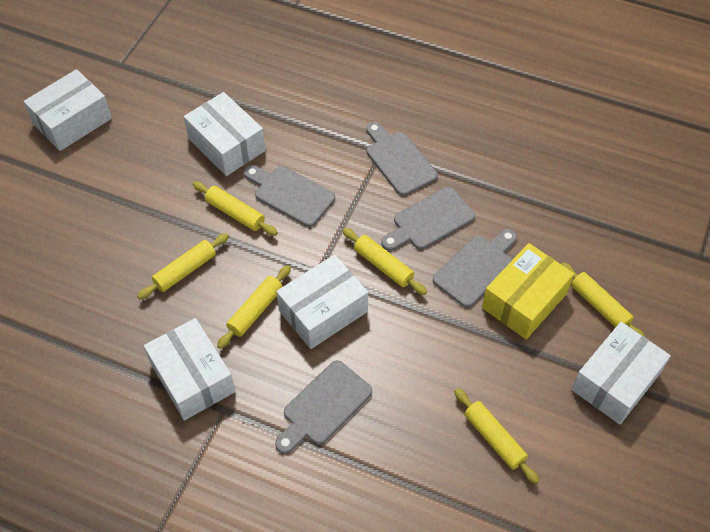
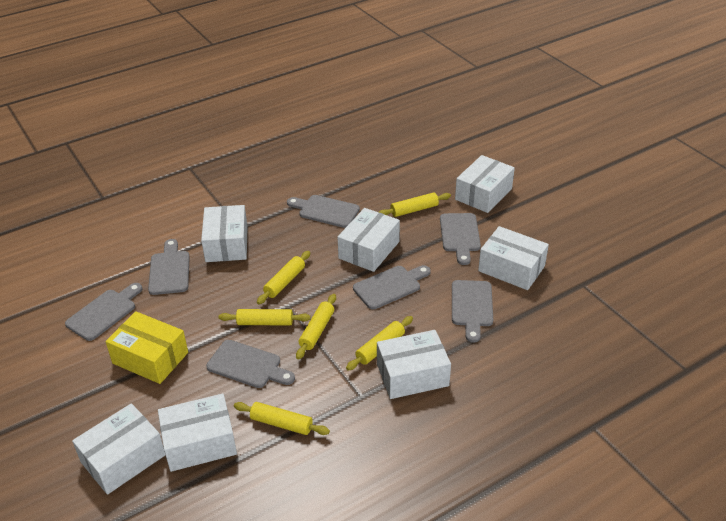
grey cutting board: 5 -> 7
white box: 5 -> 7

